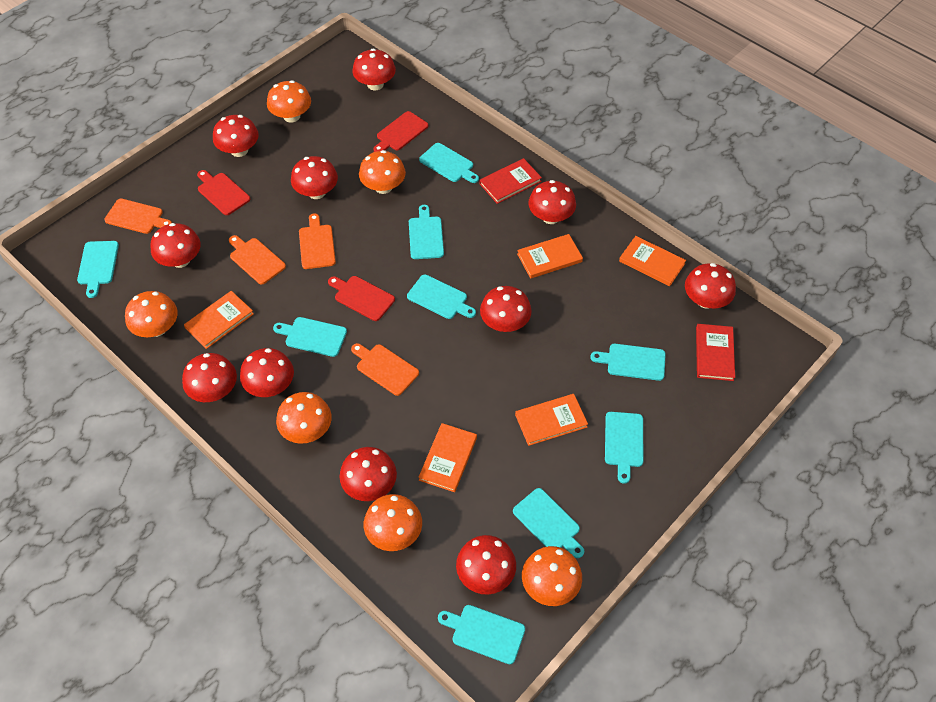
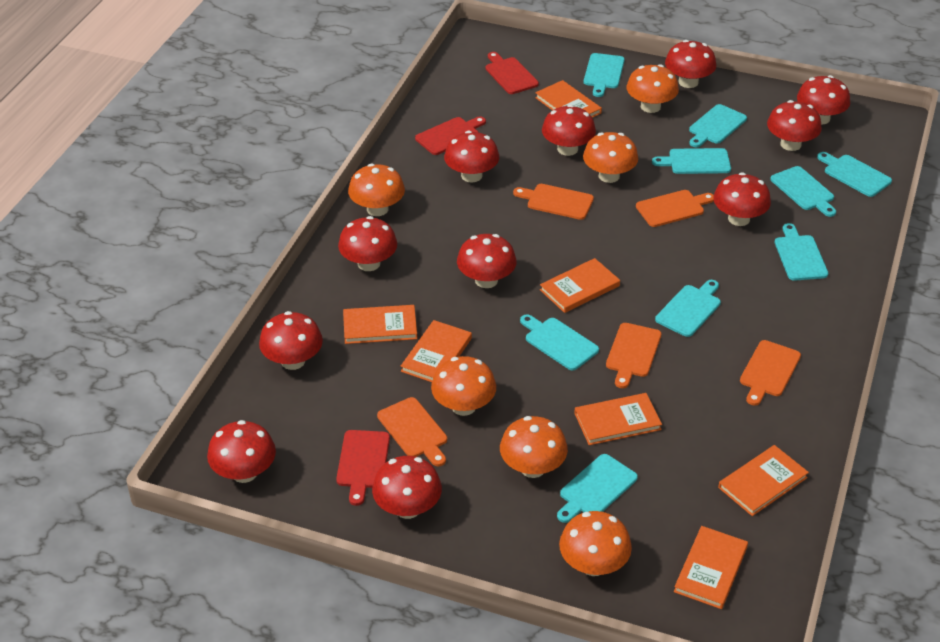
orange book: 5 -> 7
orange cutting board: 4 -> 5
red book: 2 -> 0

